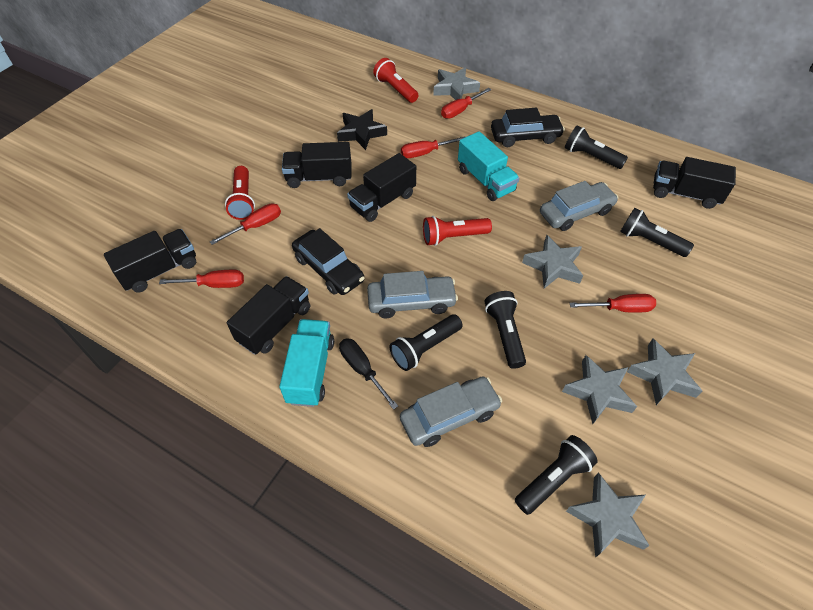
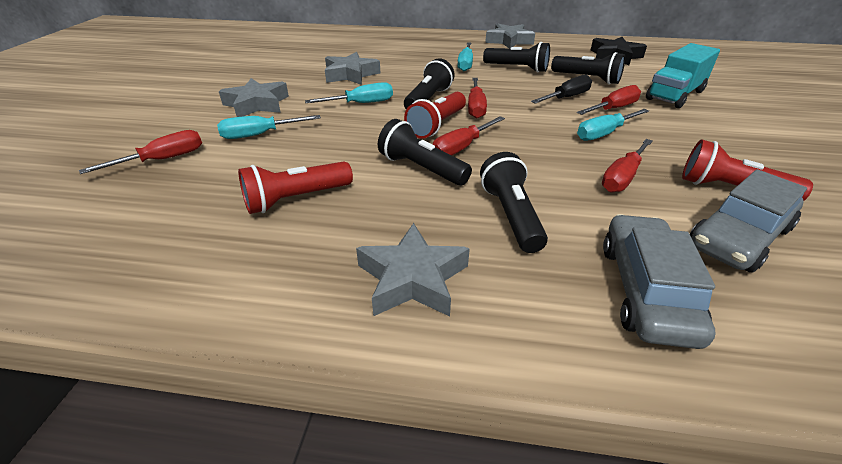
black car: 2 -> 0
black truck: 5 -> 0
grey car: 3 -> 2
grey star: 5 -> 4
turquoise screwdriver: 0 -> 4
turquoise truck: 2 -> 1

